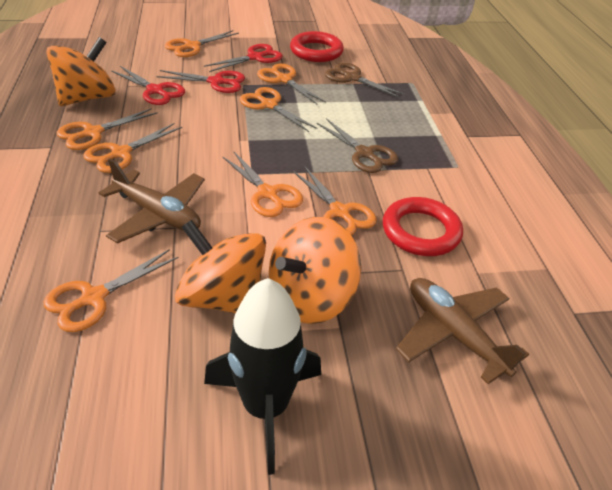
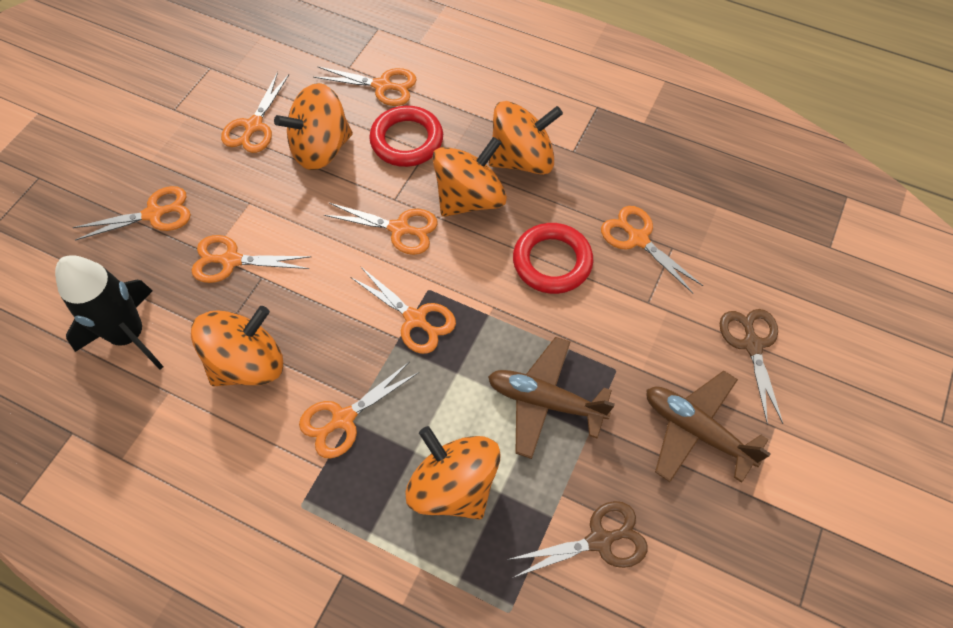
orange spinning top: 3 -> 5
red scissors: 3 -> 0

